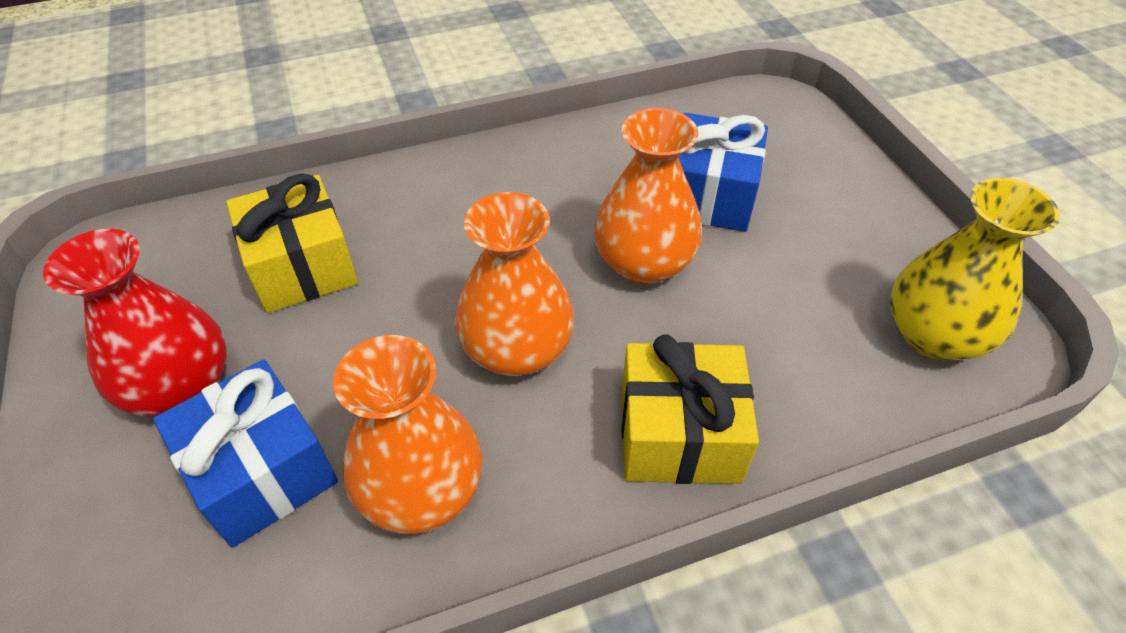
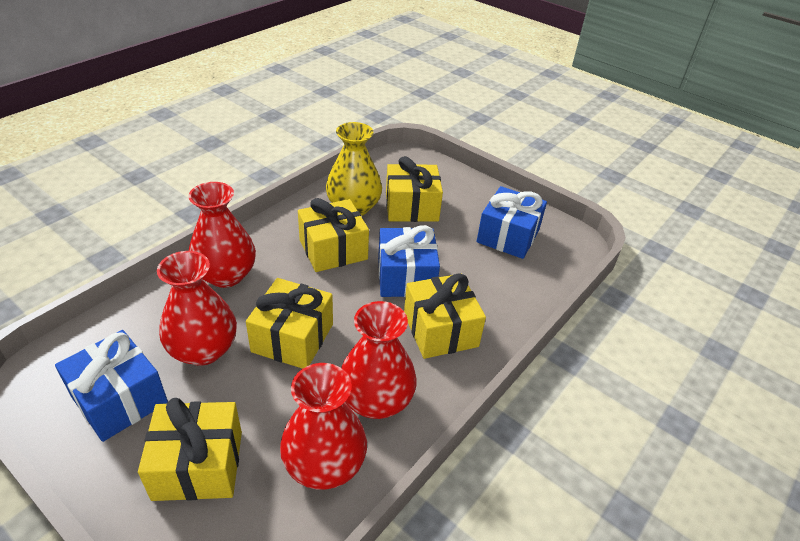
blue gift: 2 -> 3
orange vase: 3 -> 0
red vase: 1 -> 4
yellow gift: 2 -> 5

